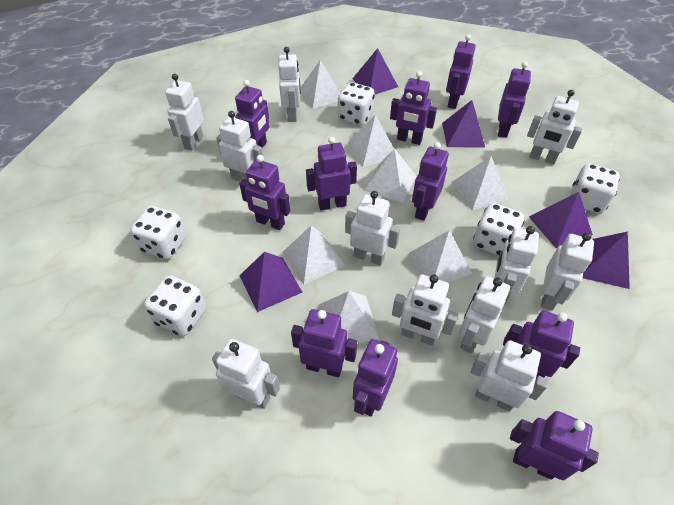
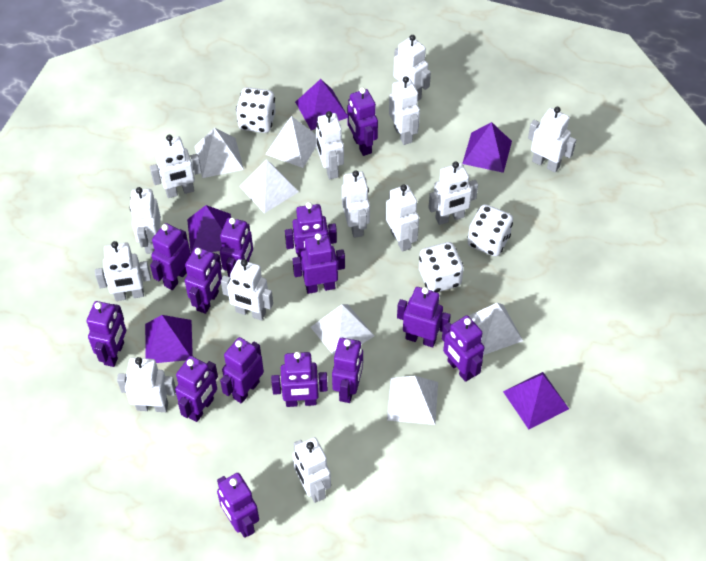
purple robot: 11 -> 14
white dice: 5 -> 3
white pyramid: 7 -> 6
white robot: 11 -> 13

